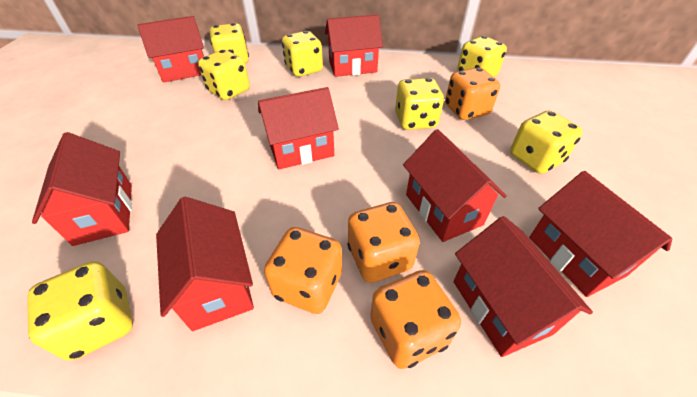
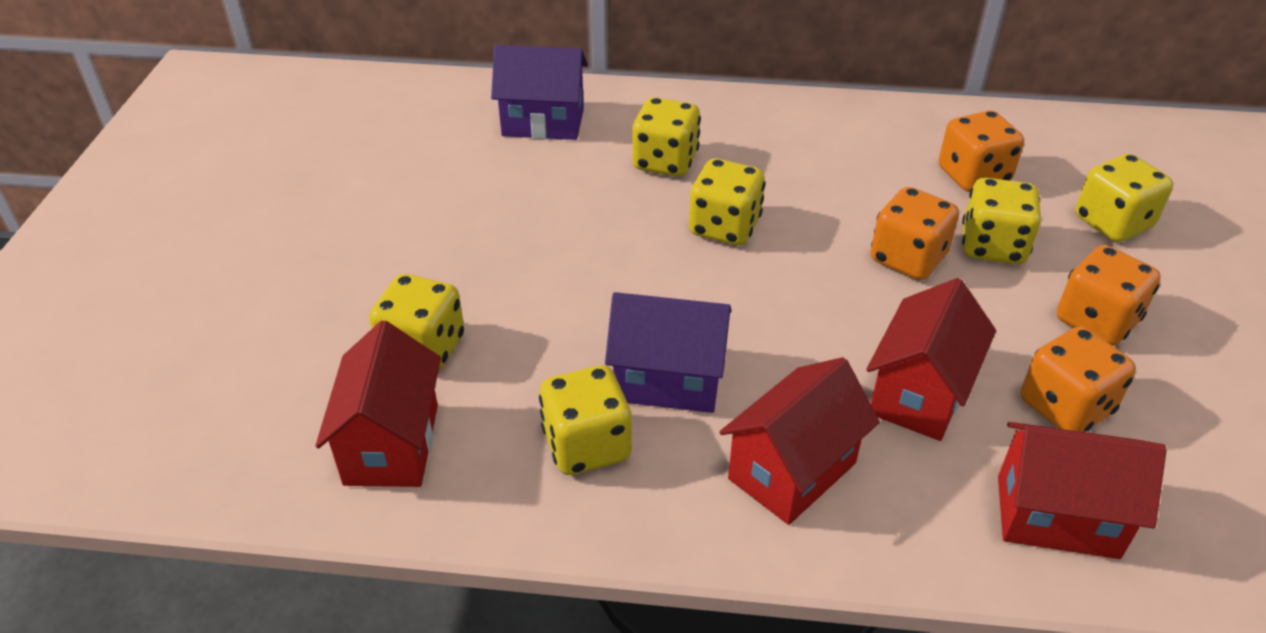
purple house: 0 -> 2
red house: 8 -> 4
yellow dice: 7 -> 6

